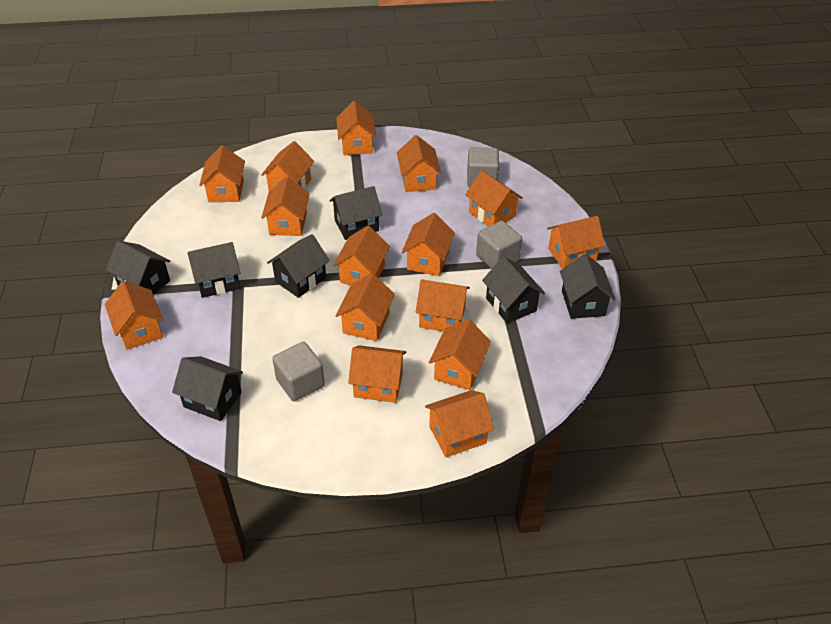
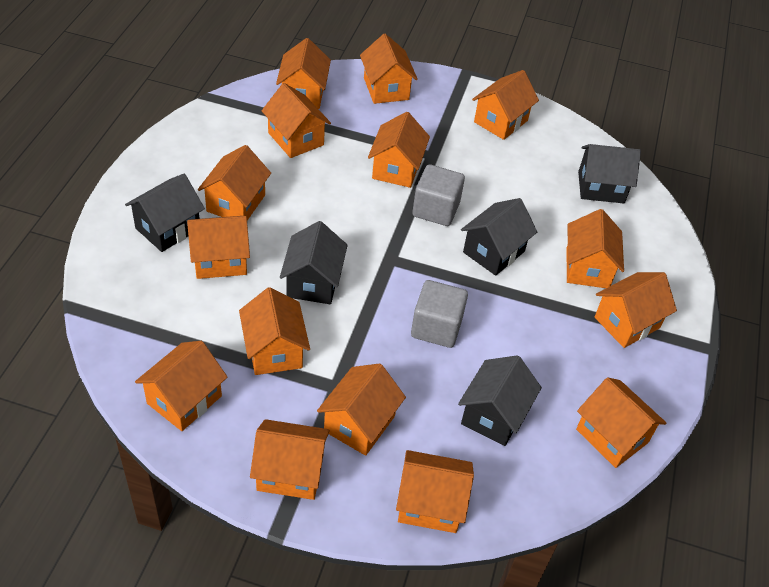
black house: 7 -> 5
grey cube: 3 -> 2

